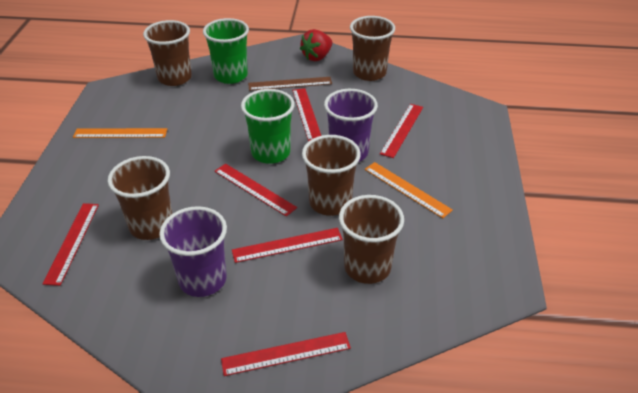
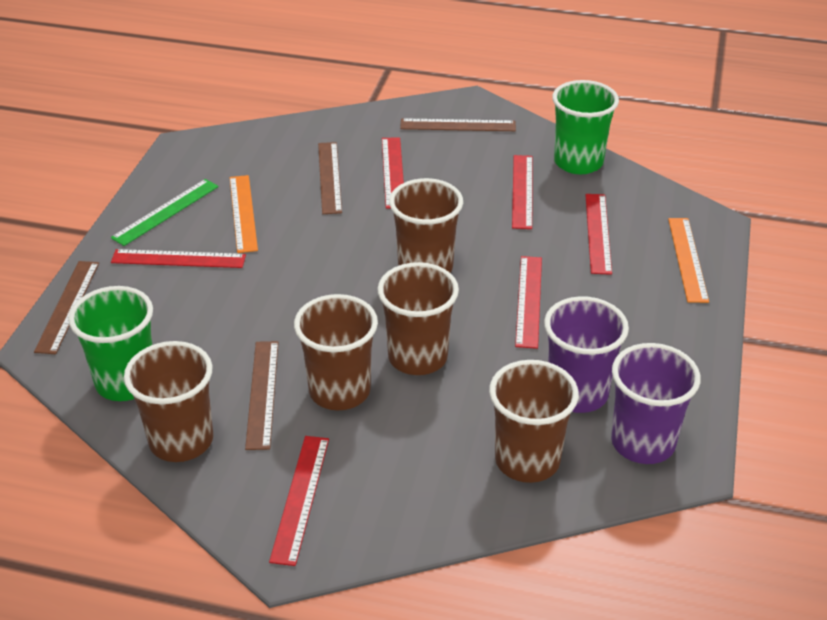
brown ruler: 1 -> 4
green ruler: 0 -> 1
red strawberry: 1 -> 0

